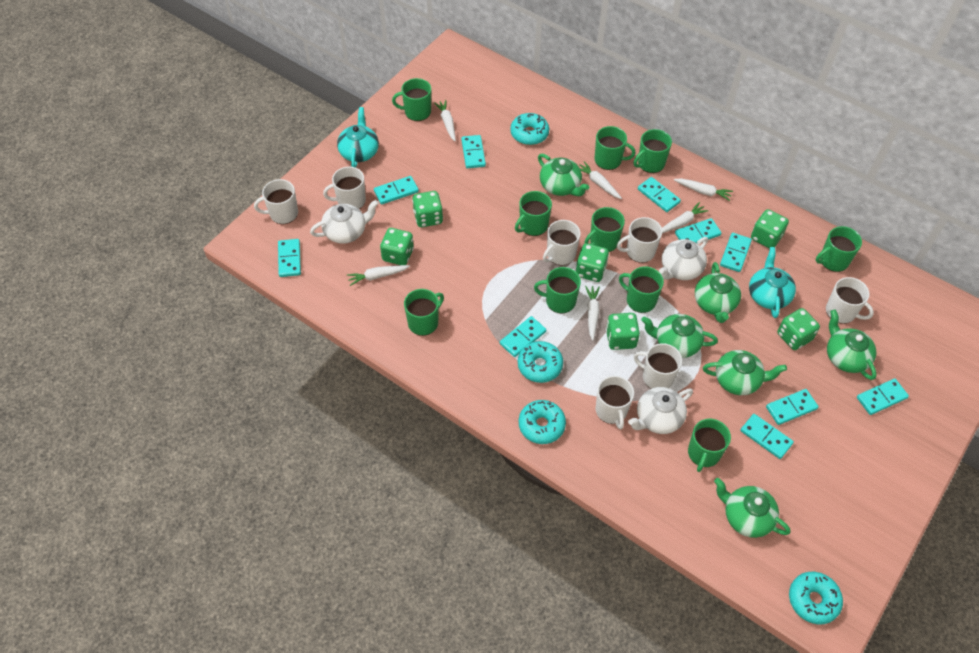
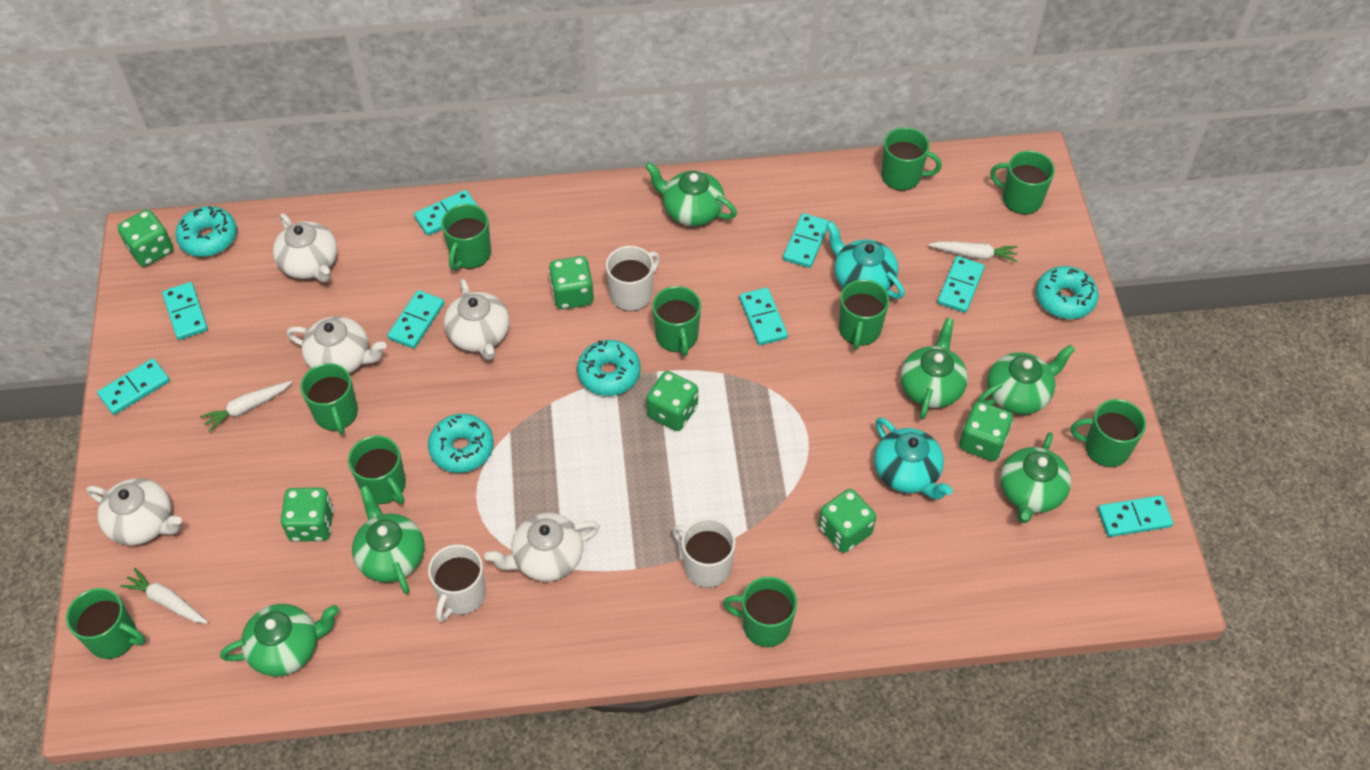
turquoise domino: 10 -> 8
white carrot: 6 -> 3
white mug: 7 -> 3
white teapot: 3 -> 5

